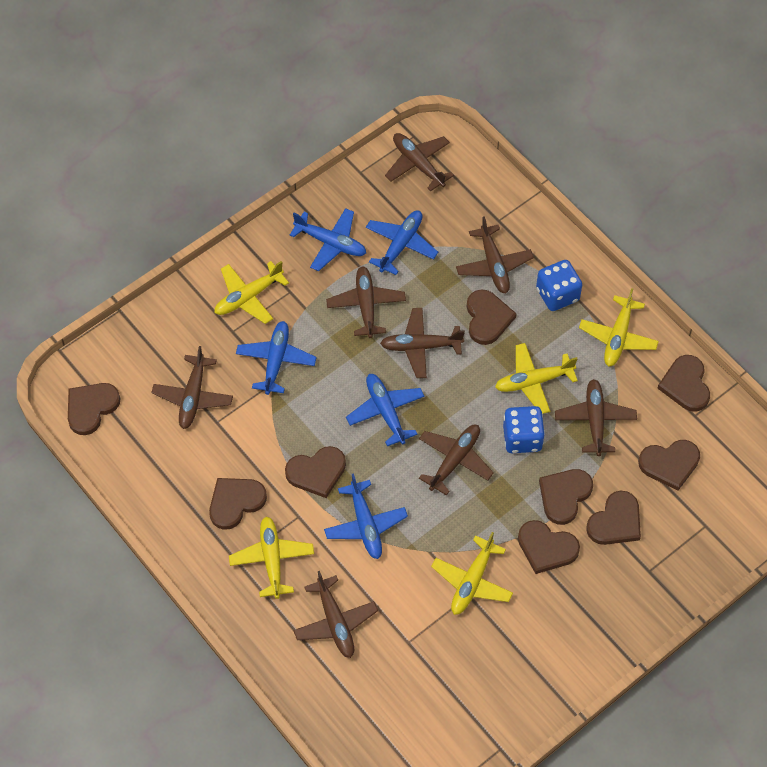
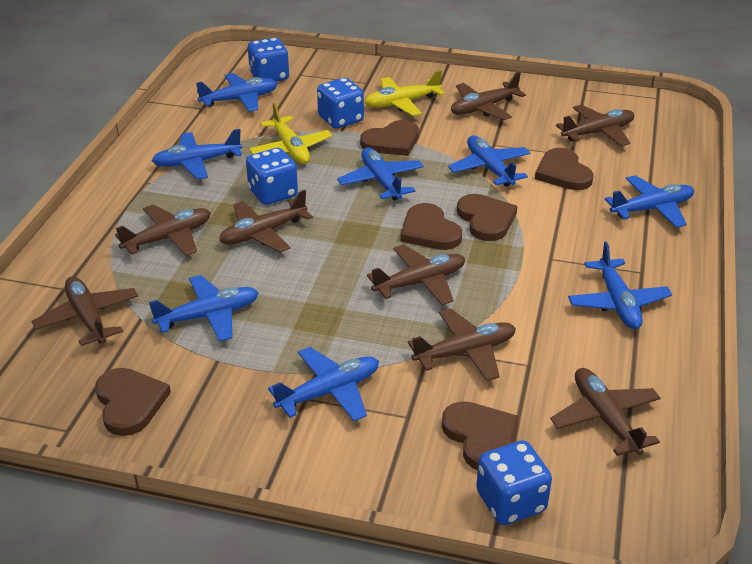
blue dice: 2 -> 4
blue plane: 5 -> 8
brown heart: 9 -> 6
yellow plane: 5 -> 2

